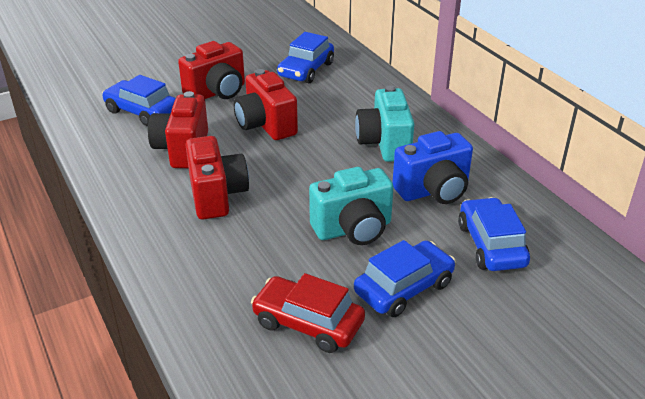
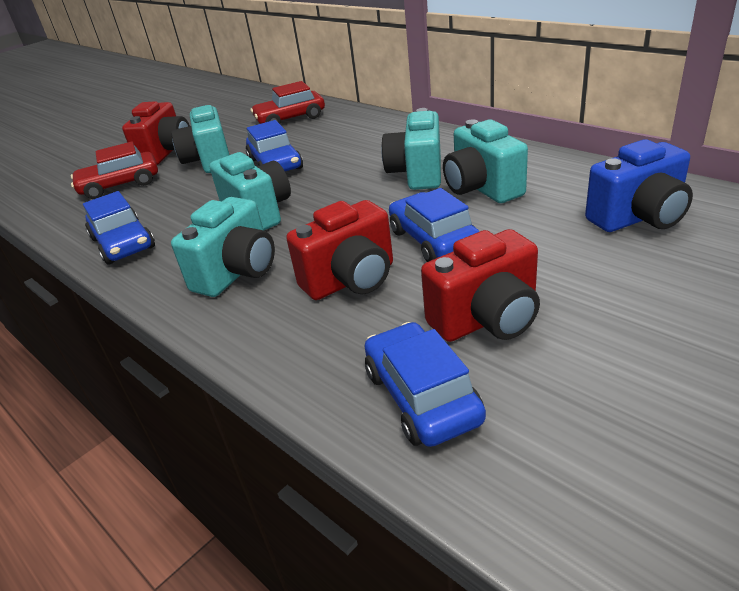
red camera: 4 -> 3
red car: 1 -> 2
turquoise camera: 2 -> 5

